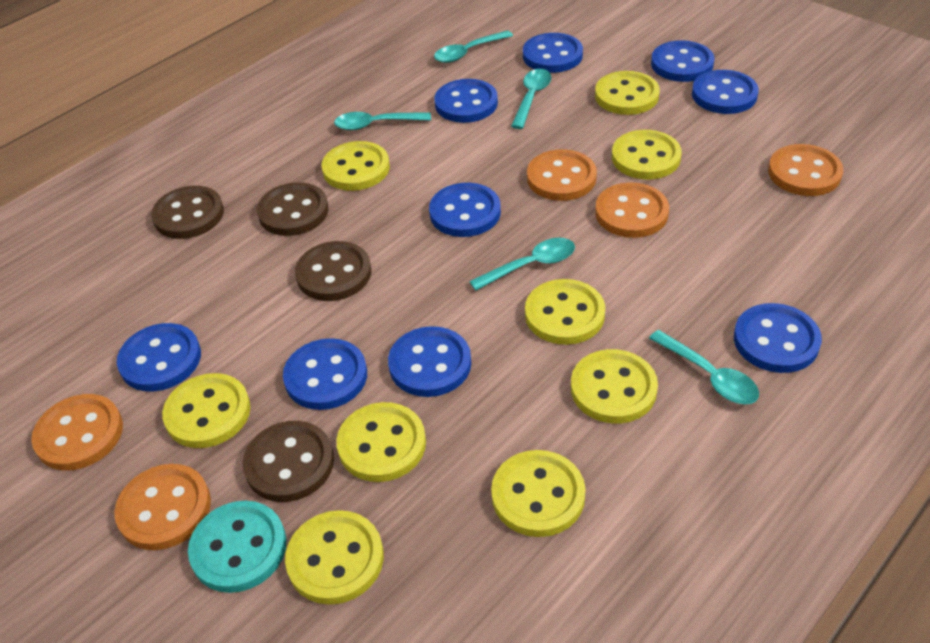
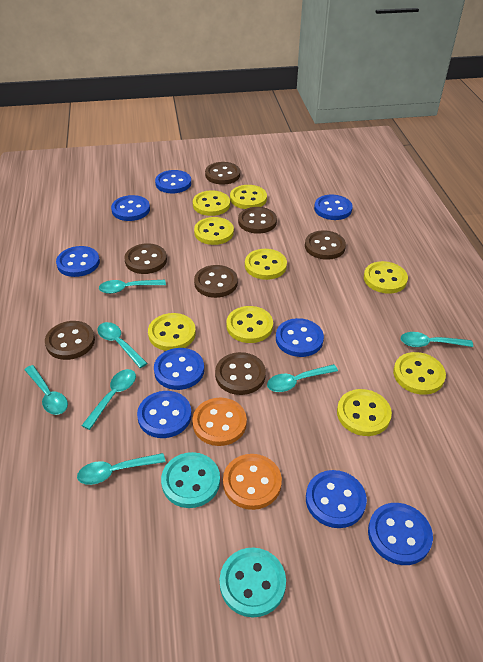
brown button: 4 -> 7
orange button: 5 -> 2
turquoise button: 1 -> 2
turquoise spoon: 5 -> 7

